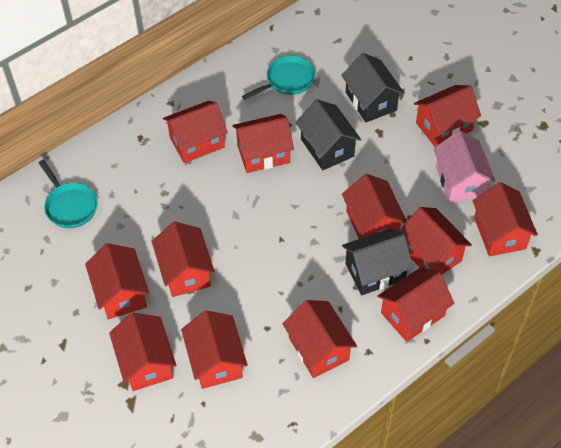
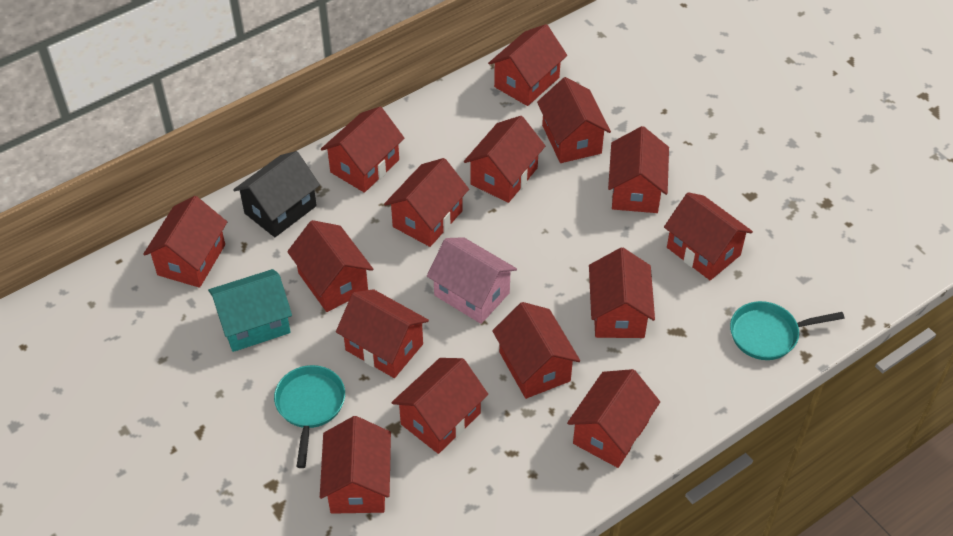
black house: 3 -> 1
red house: 12 -> 15
turquoise house: 0 -> 1

